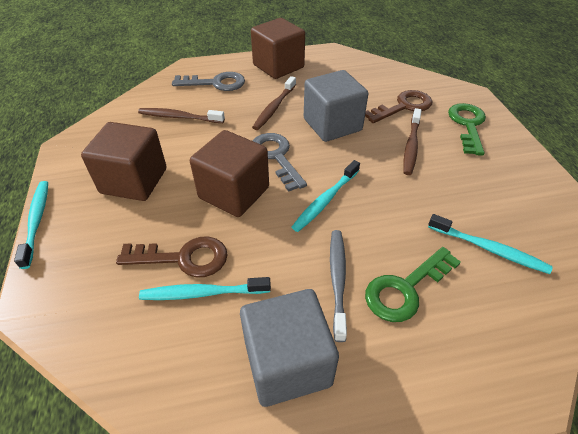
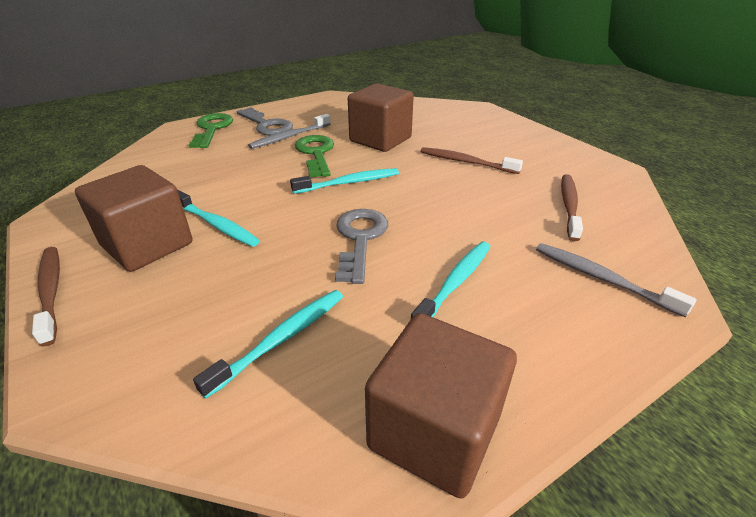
brown key: 2 -> 0
grey cube: 2 -> 0
grey toothbrush: 1 -> 2

